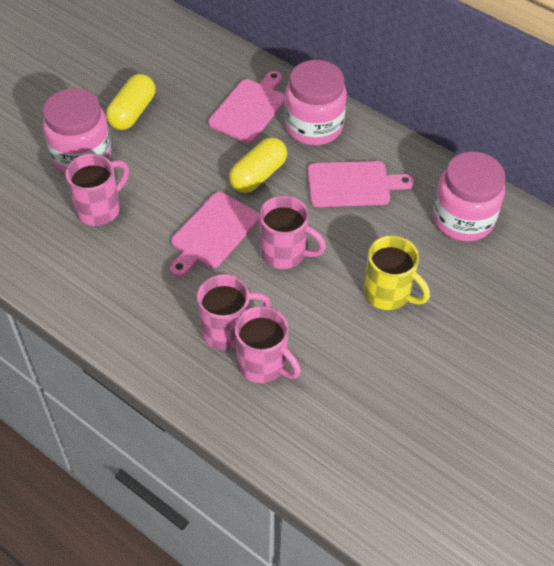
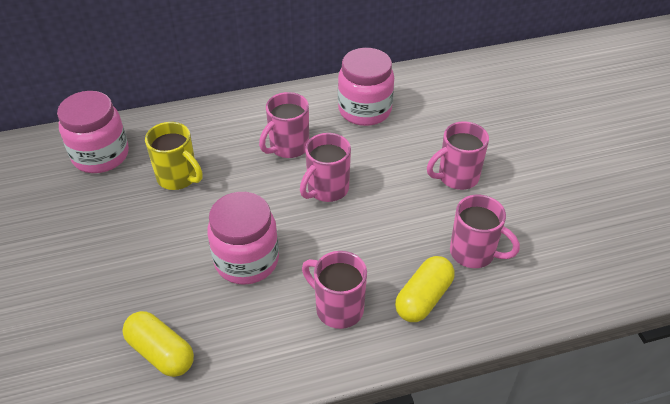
pink cutting board: 3 -> 0
pink mug: 4 -> 5

